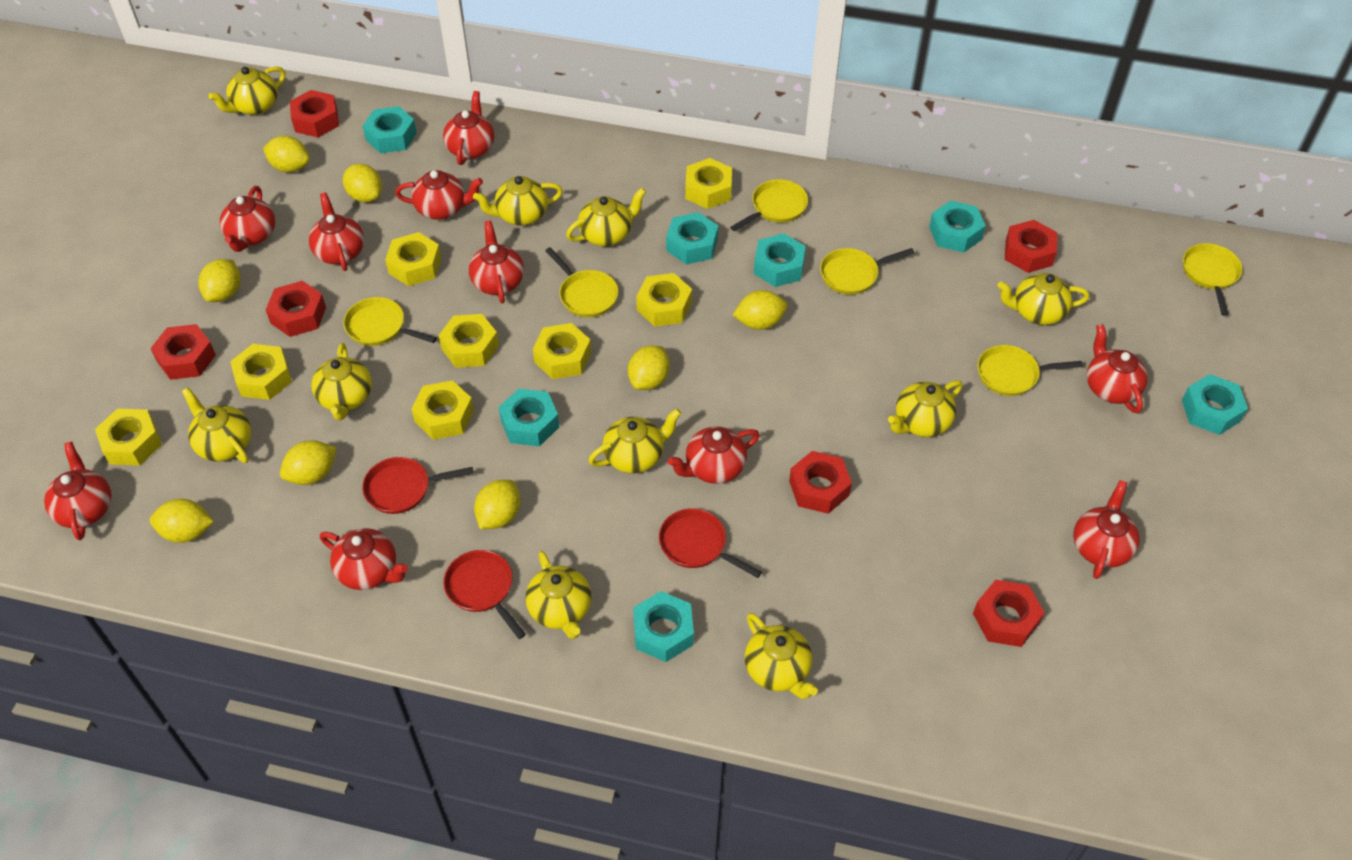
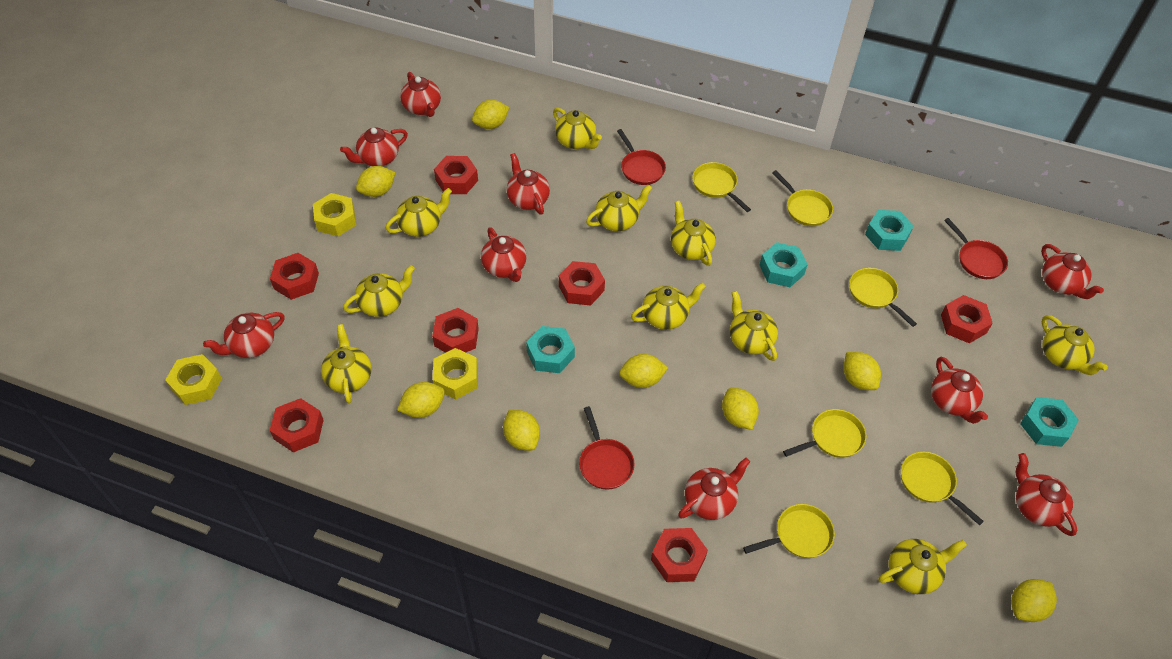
red nut: 6 -> 7
red teapot: 10 -> 9
turquoise nut: 7 -> 4
yellow nut: 8 -> 3

